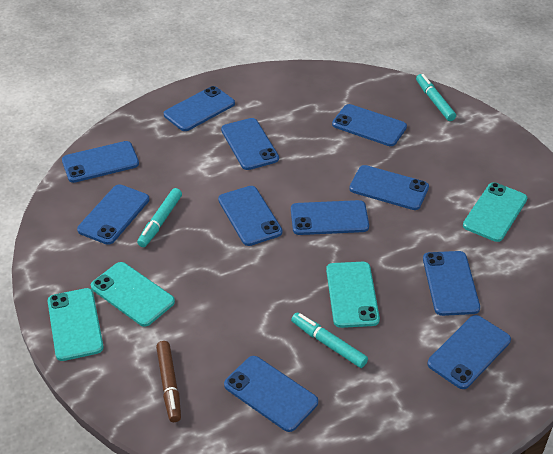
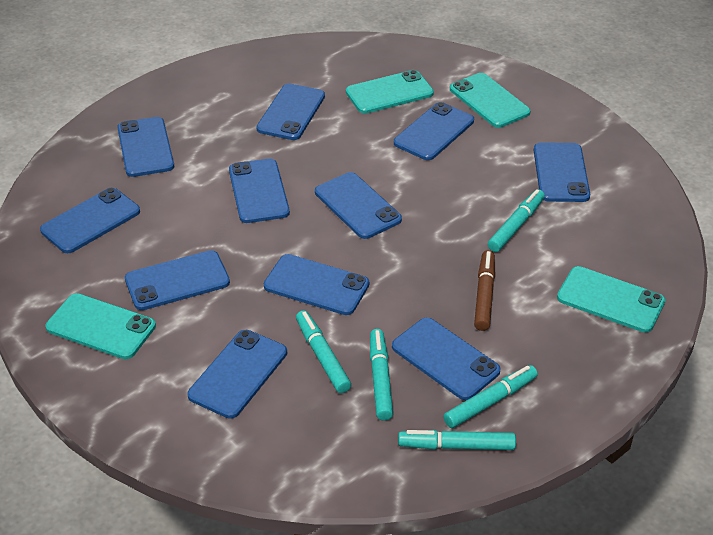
turquoise marker: 3 -> 5

